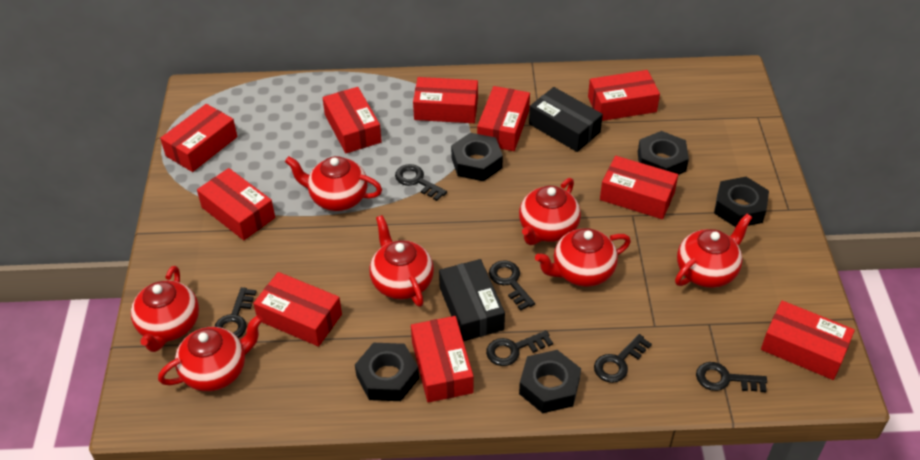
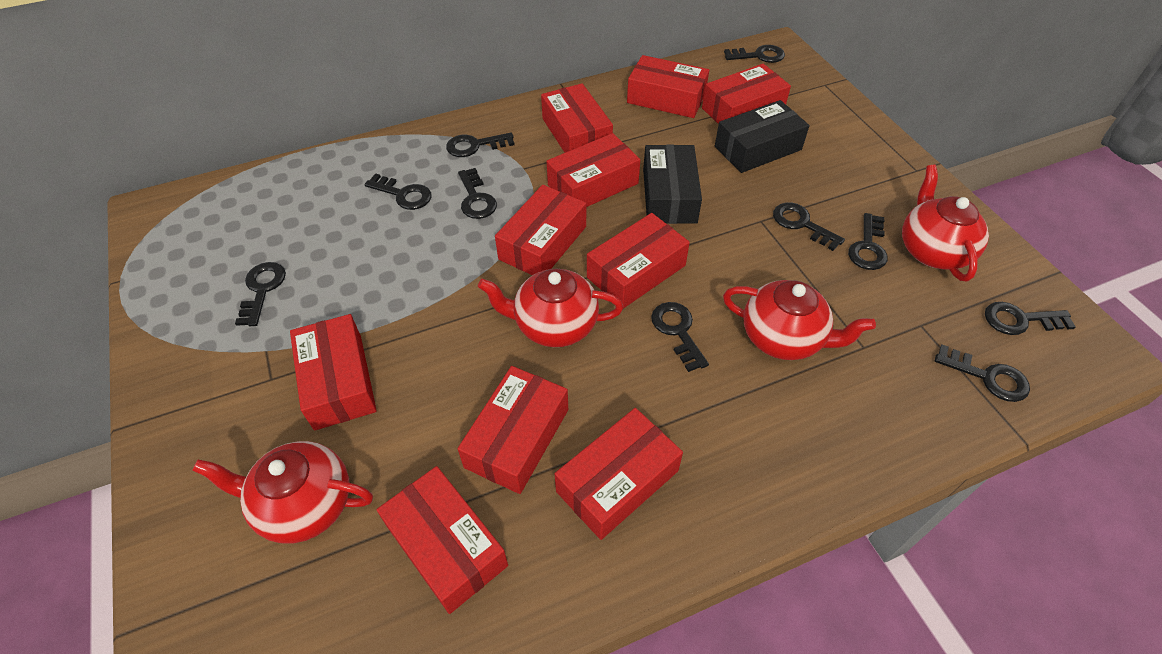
black key: 6 -> 10
black nut: 5 -> 0
red teapot: 7 -> 4

